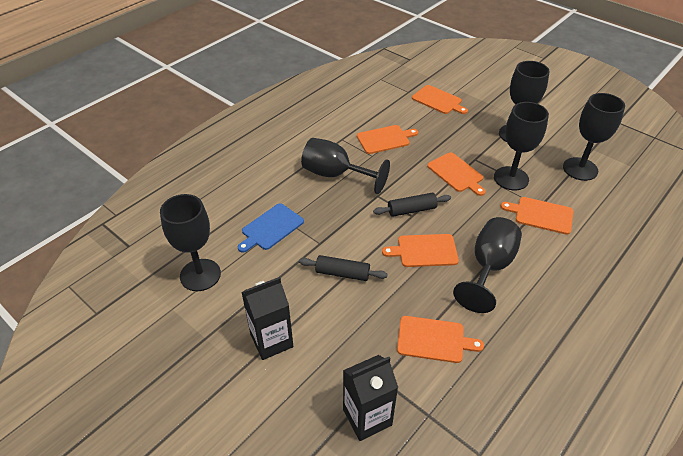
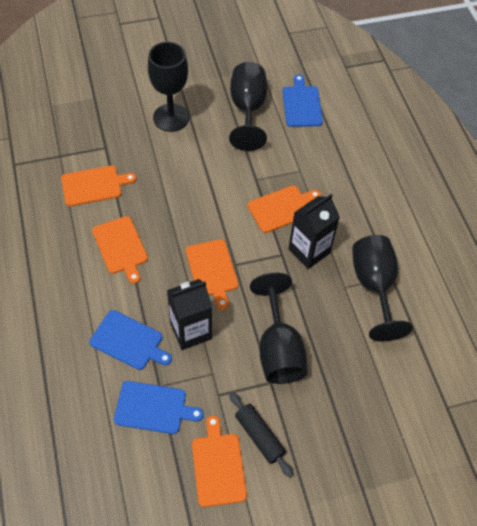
black goblet: 6 -> 4
black rolling pin: 2 -> 1
blue cutting board: 1 -> 3
orange cutting board: 6 -> 5

